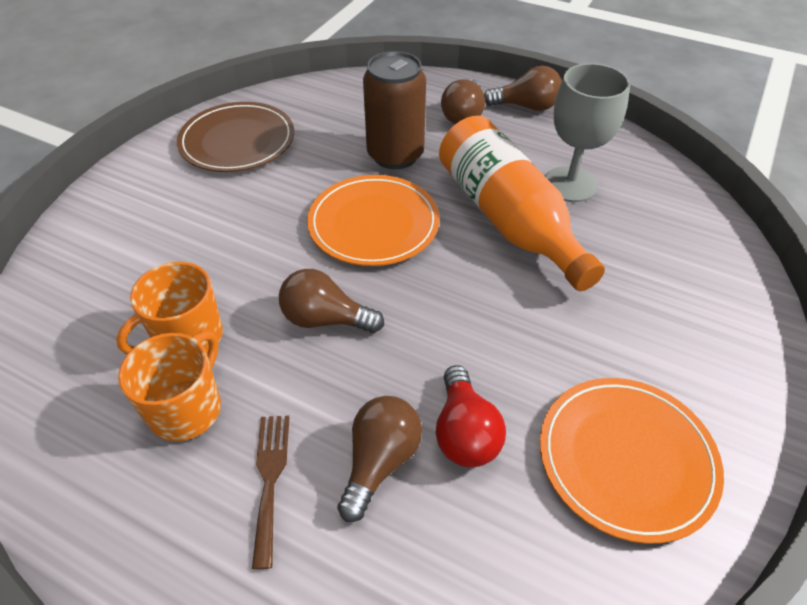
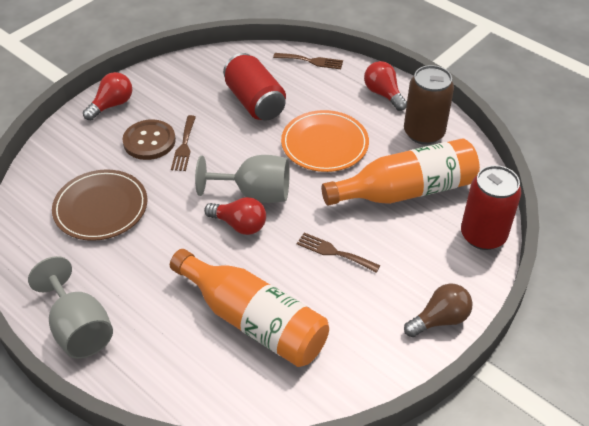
brown button: 0 -> 1
brown fork: 1 -> 3
brown light bulb: 4 -> 1
grey goblet: 1 -> 2
orange bottle: 1 -> 2
orange mug: 2 -> 0
orange plate: 2 -> 1
red can: 0 -> 2
red light bulb: 1 -> 3

